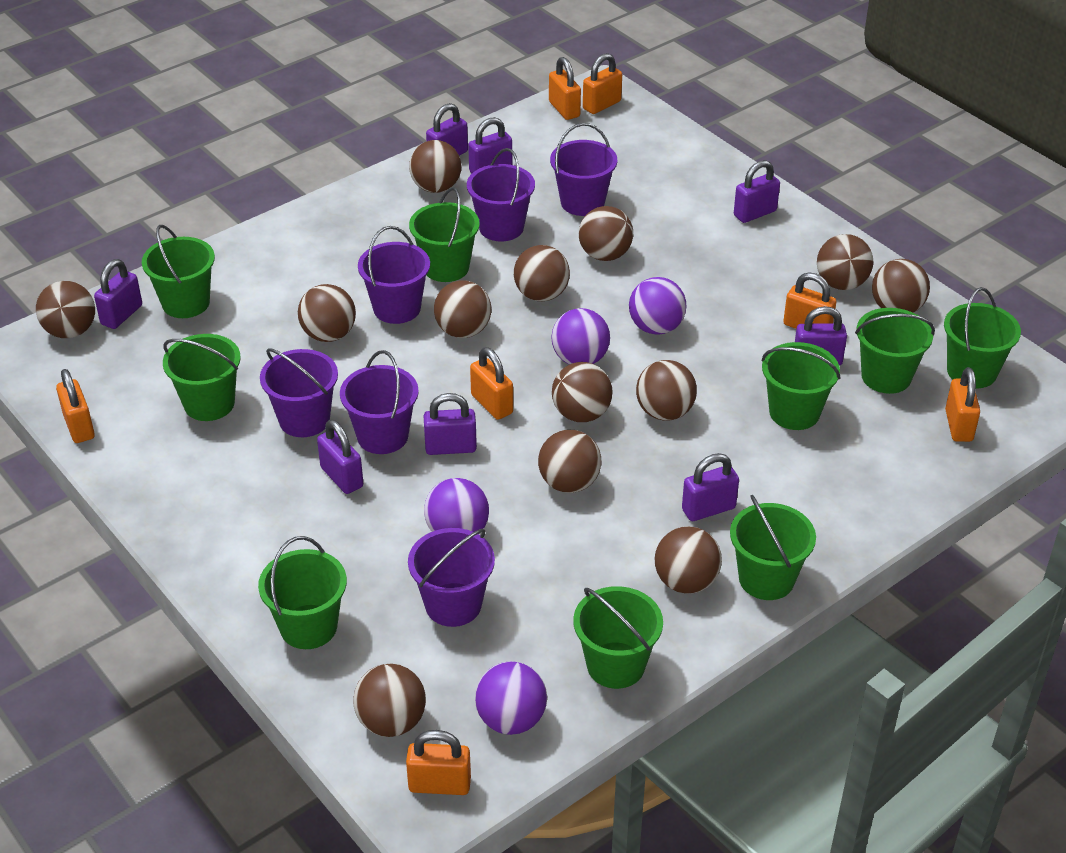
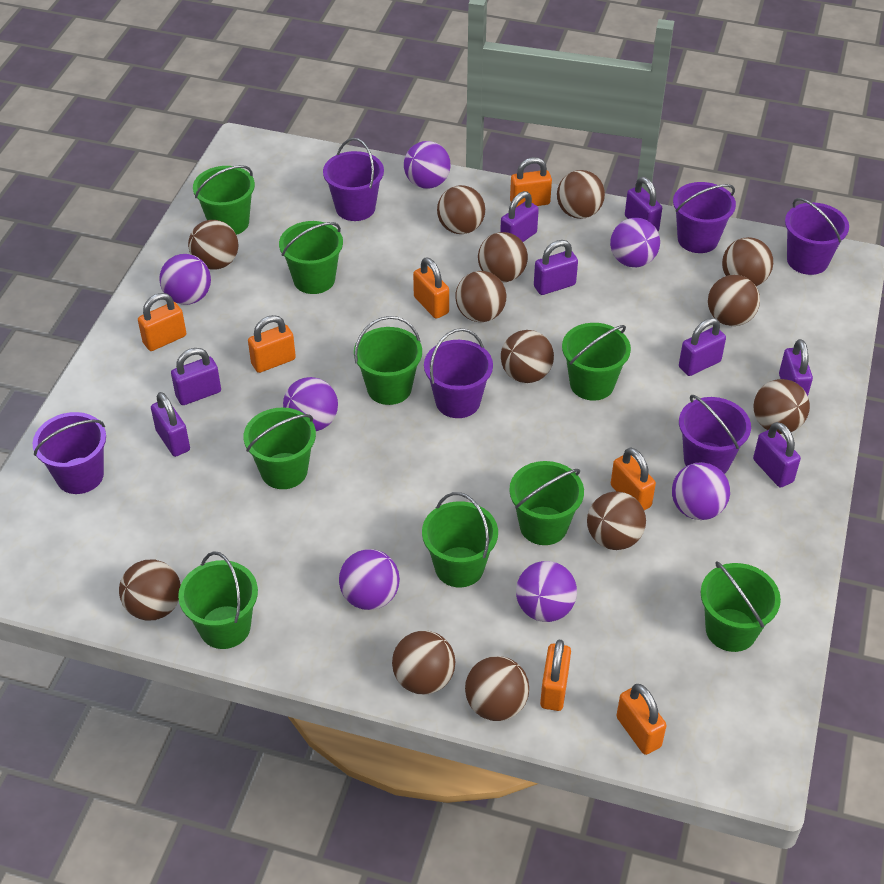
purple ball: 4 -> 7

